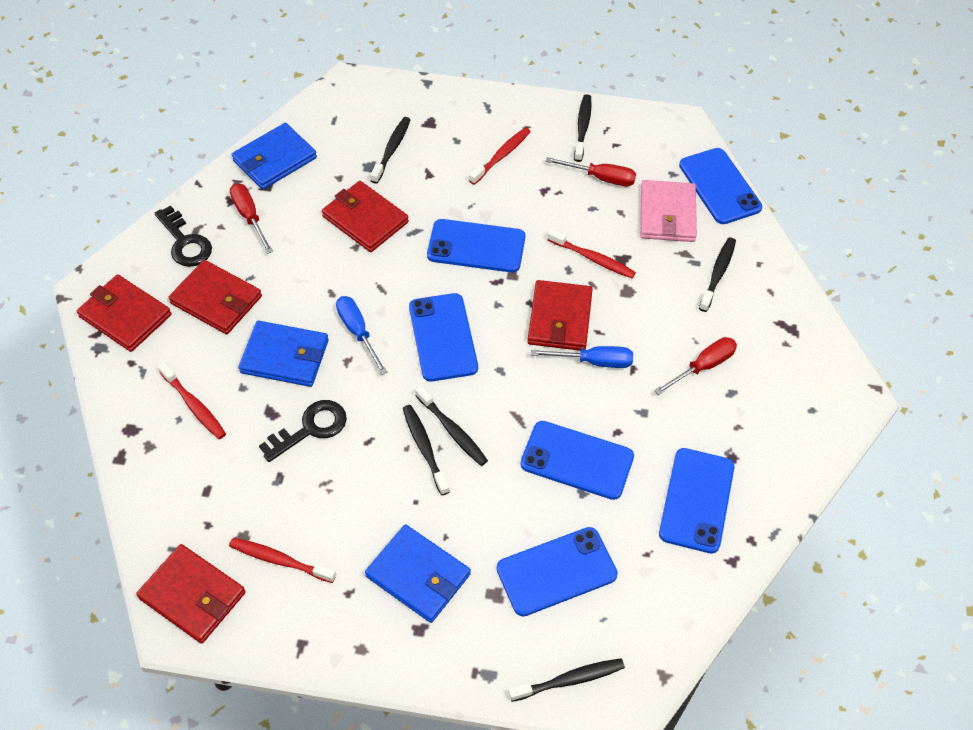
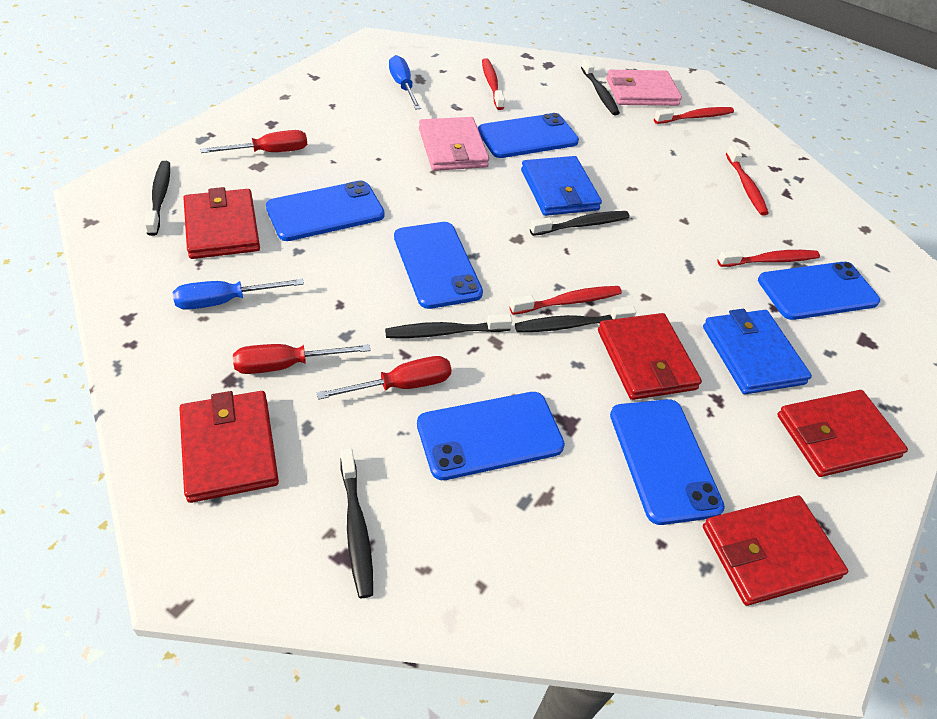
black key: 2 -> 0
blue wallet: 3 -> 2
pink wallet: 1 -> 2
red toothbrush: 4 -> 5

